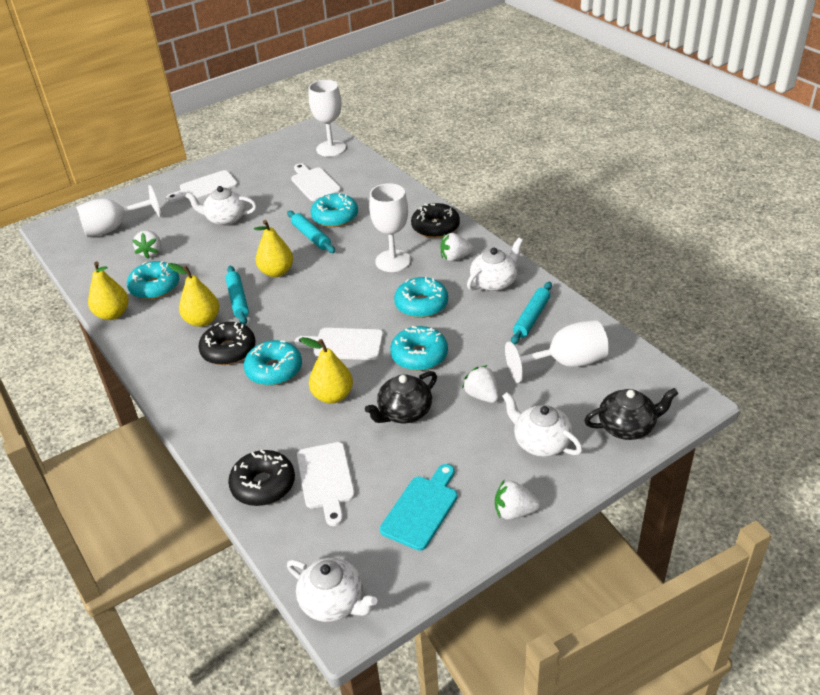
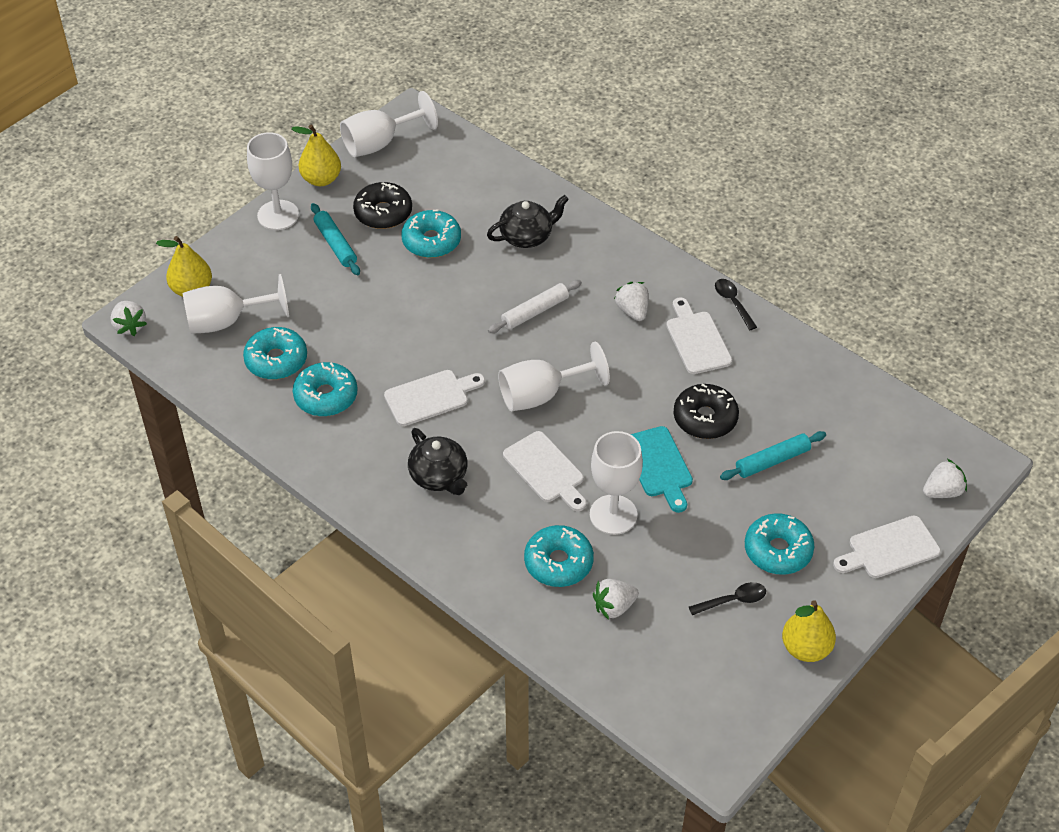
black donut: 3 -> 2
black spoon: 0 -> 2
turquoise rolling pin: 3 -> 2
white goblet: 4 -> 5
white rolling pin: 0 -> 1
white teapot: 4 -> 0
yellow pear: 4 -> 3

